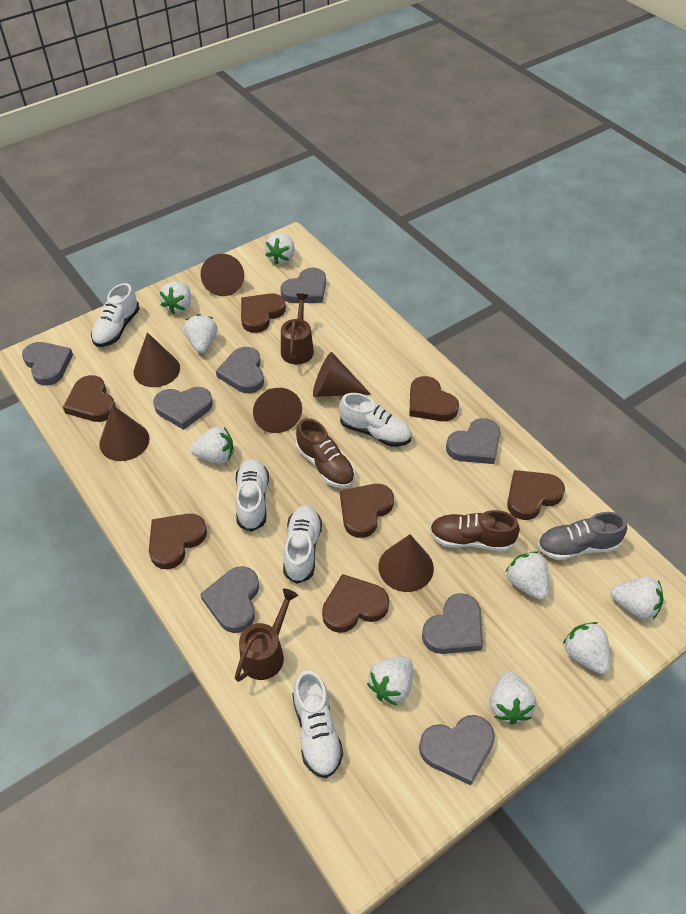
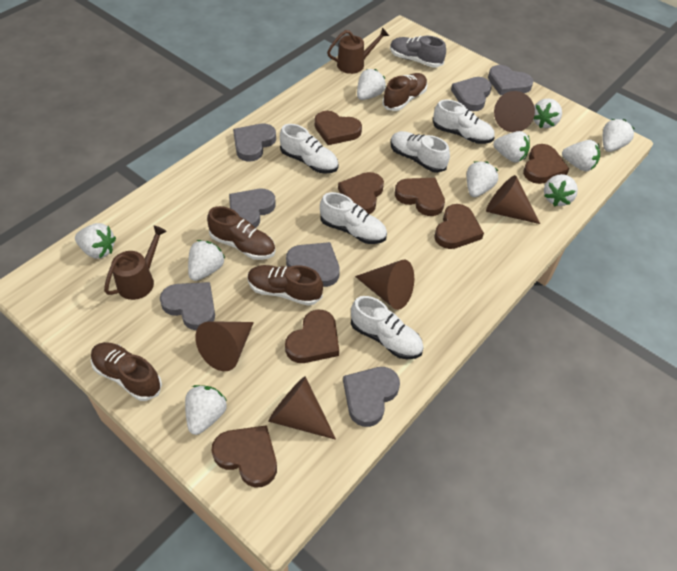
brown cone: 6 -> 5
brown shoe: 2 -> 4
grey heart: 8 -> 7
white strawberry: 9 -> 10

